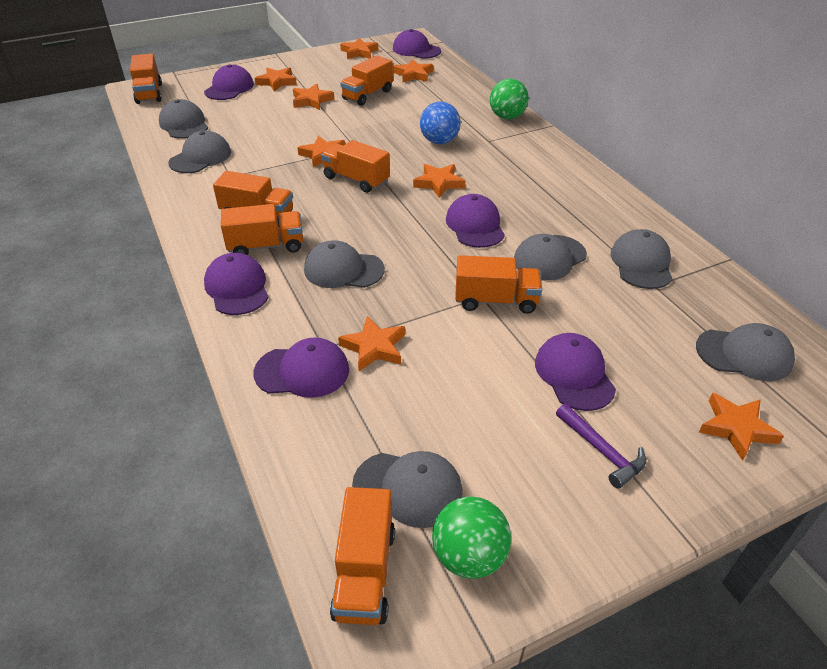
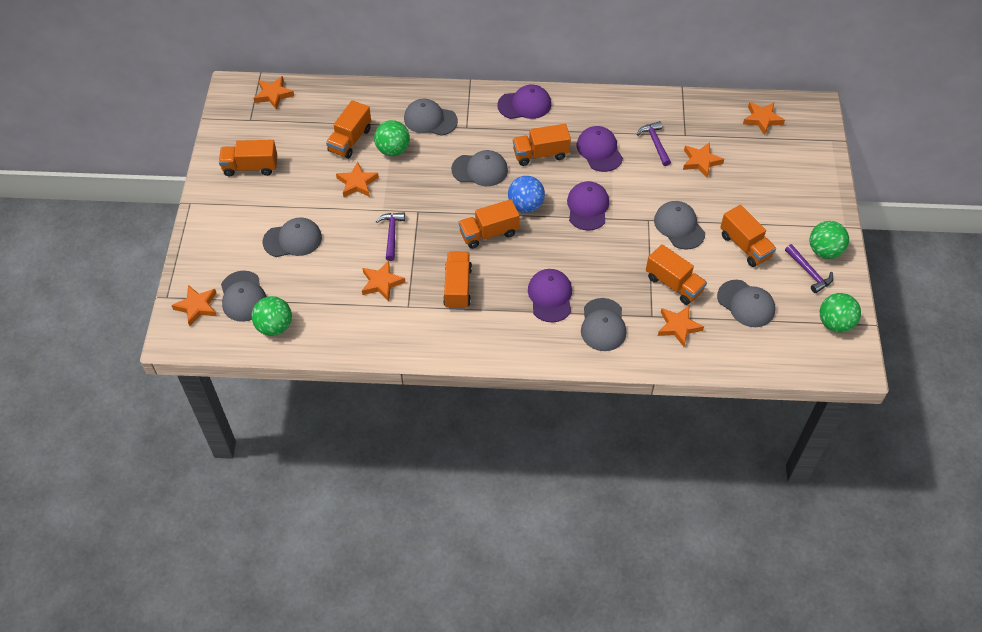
green ball: 2 -> 4
orange star: 8 -> 7
purple cap: 6 -> 4
purple hammer: 1 -> 3

